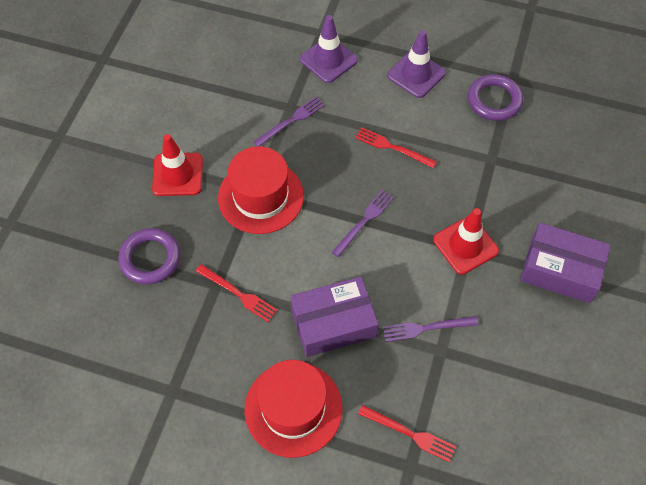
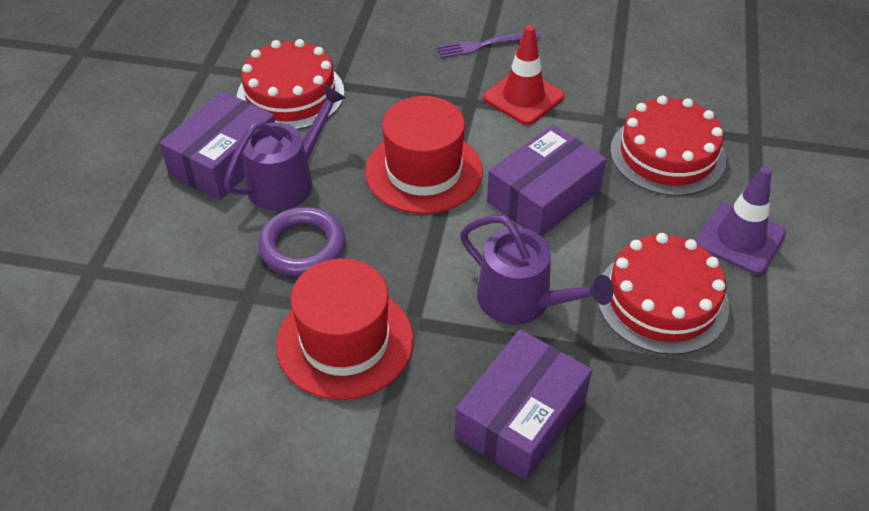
purple box: 2 -> 3
purple fork: 3 -> 1
purple ring: 2 -> 1
purple traffic cone: 2 -> 1
purple watering can: 0 -> 2
red cake: 0 -> 3
red fork: 3 -> 0
red traffic cone: 2 -> 1

